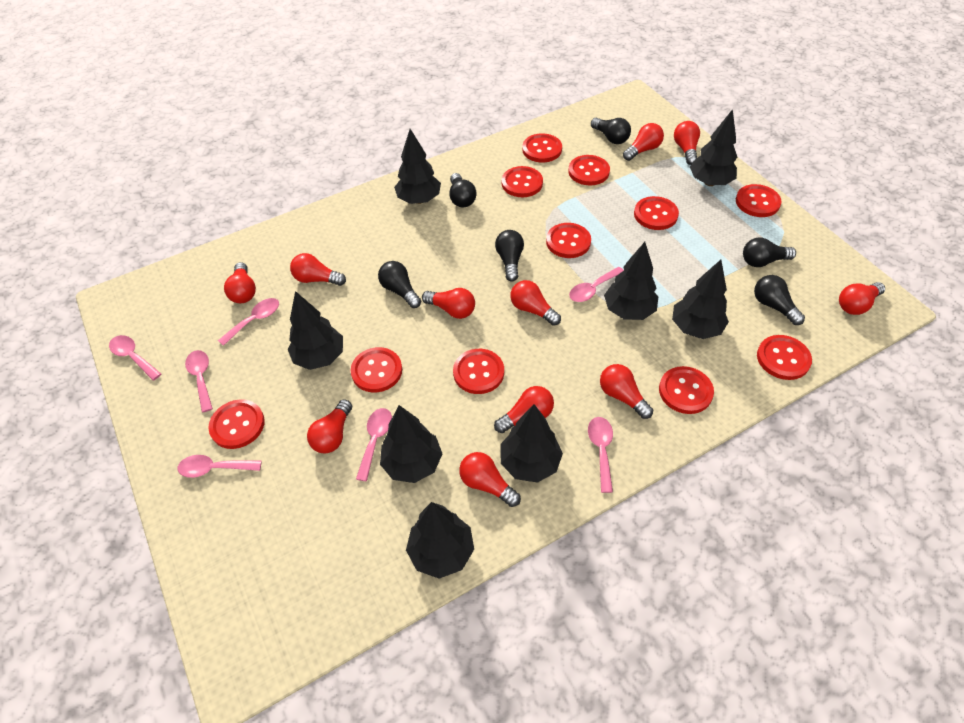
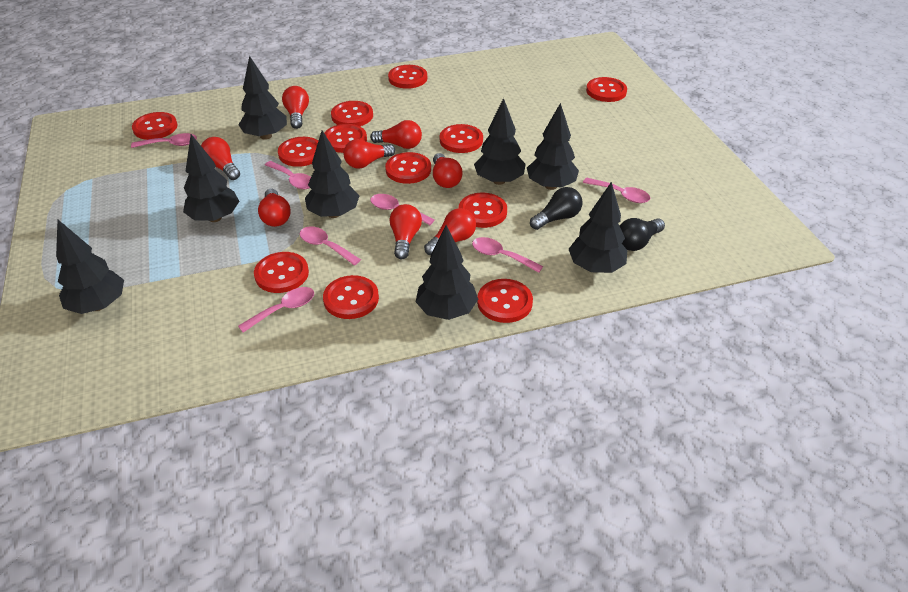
black light bulb: 6 -> 2
red button: 11 -> 12
red light bulb: 11 -> 8

